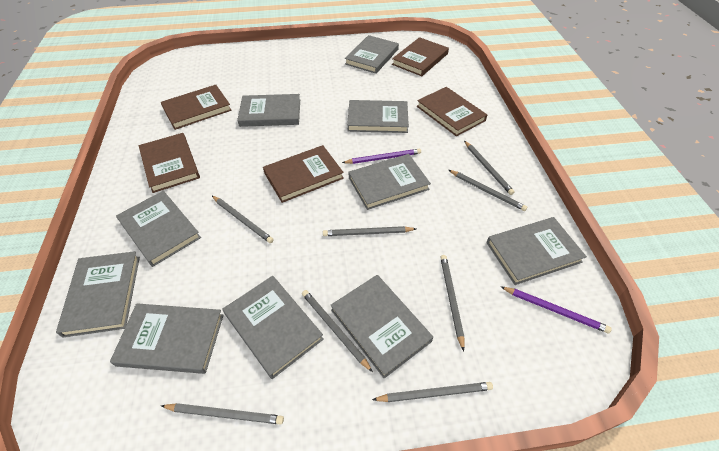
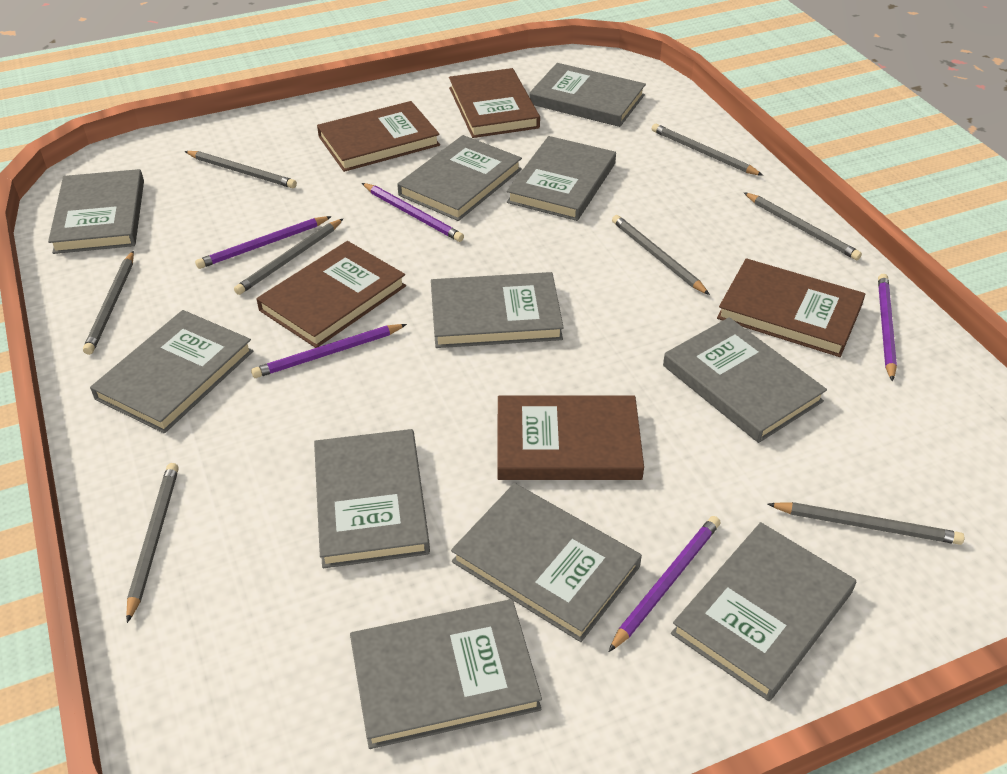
grey book: 10 -> 11
purple pencil: 2 -> 5

